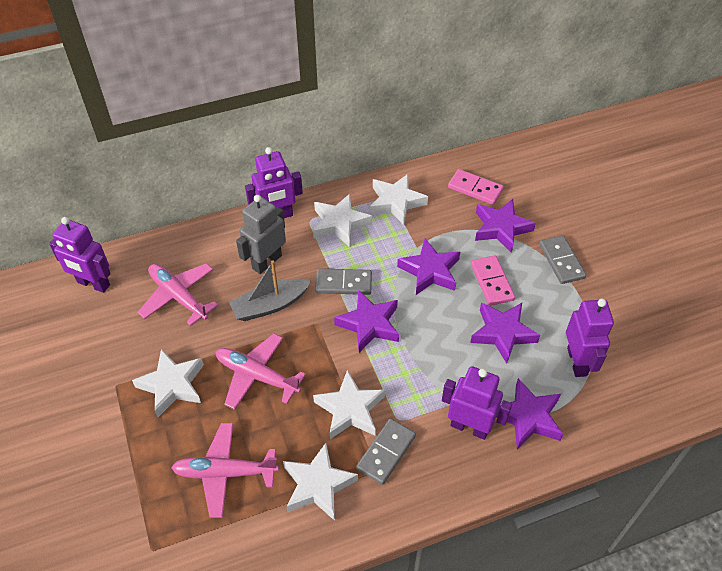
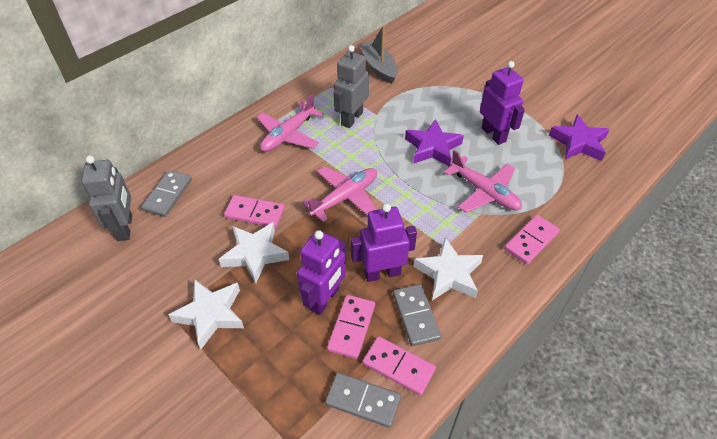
grey robot: 1 -> 2
pink domino: 2 -> 4
purple robot: 4 -> 3
purple star: 5 -> 2
white star: 5 -> 3

